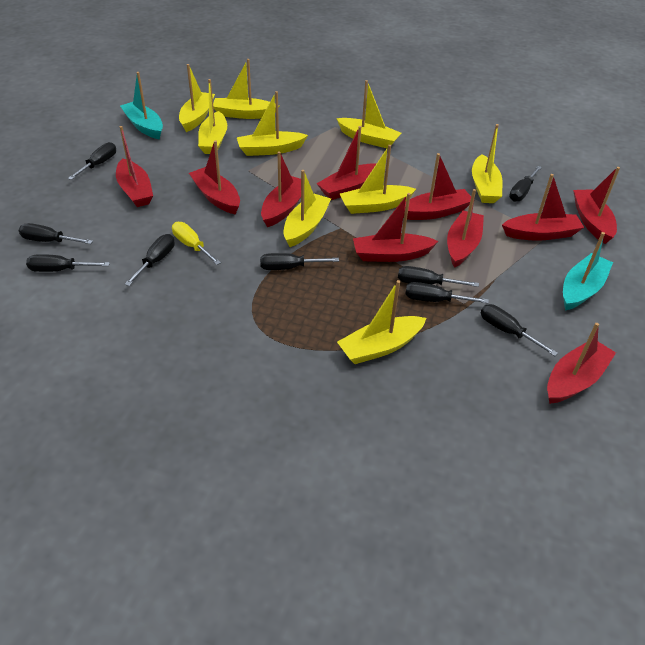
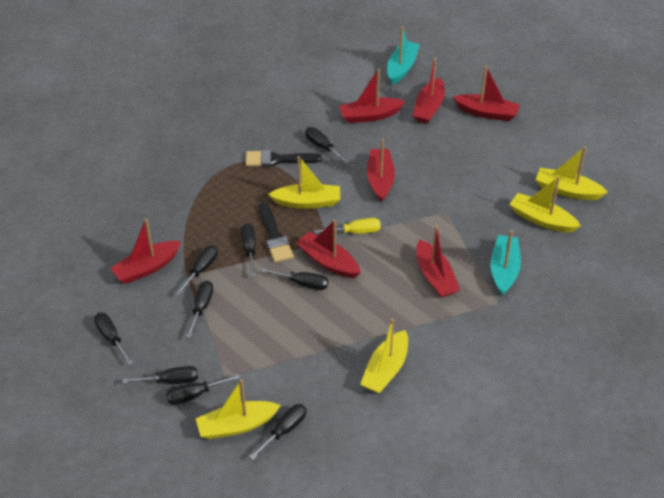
black brush: 0 -> 2
red boat: 10 -> 7
yellow boat: 9 -> 5

